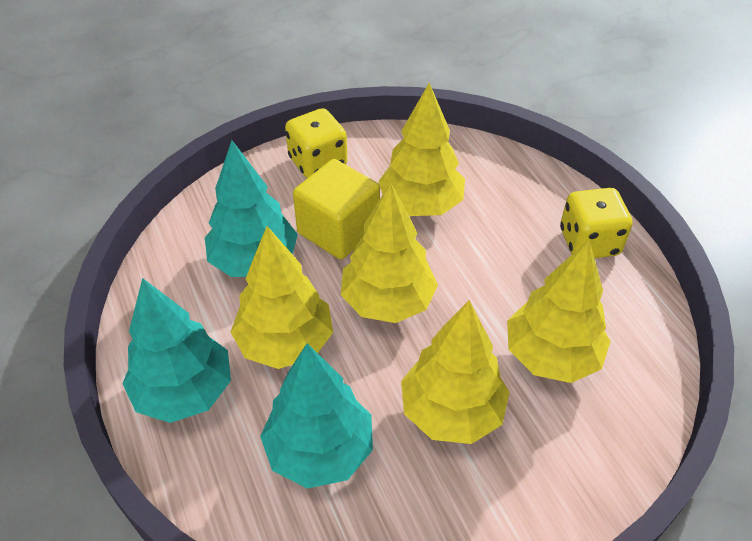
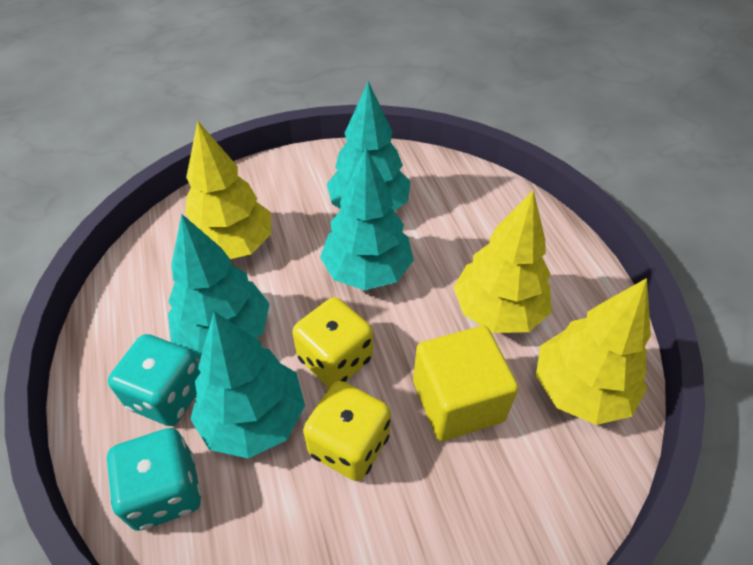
turquoise dice: 0 -> 2
turquoise tree: 3 -> 4
yellow tree: 5 -> 3

